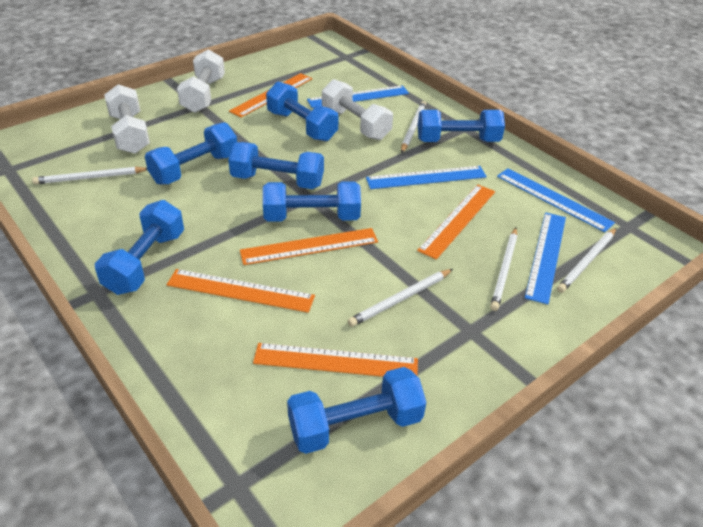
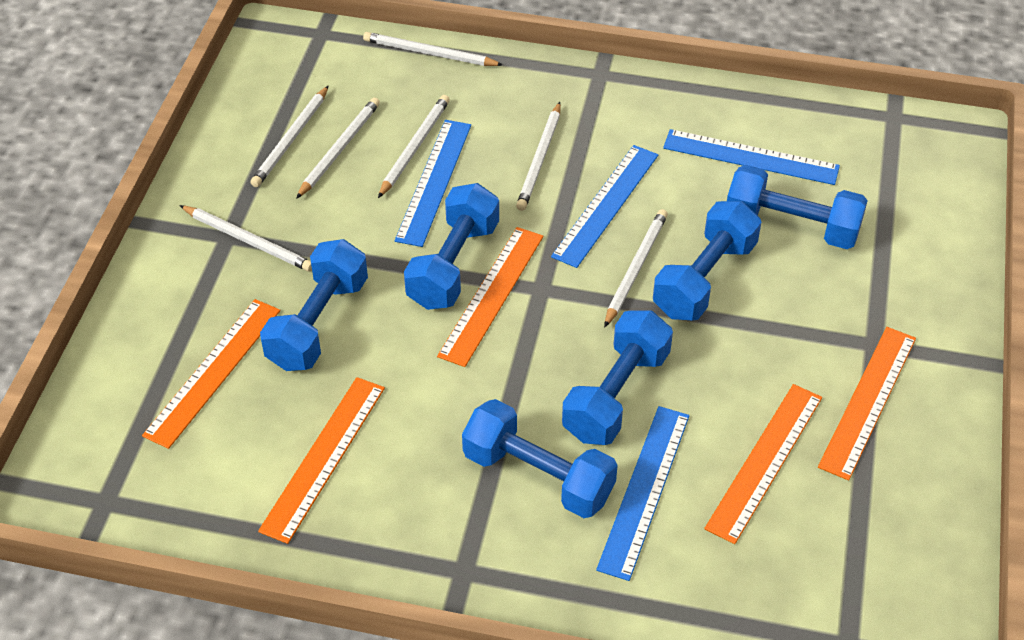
blue dumbbell: 7 -> 6
white dumbbell: 3 -> 0
white pencil: 5 -> 7

